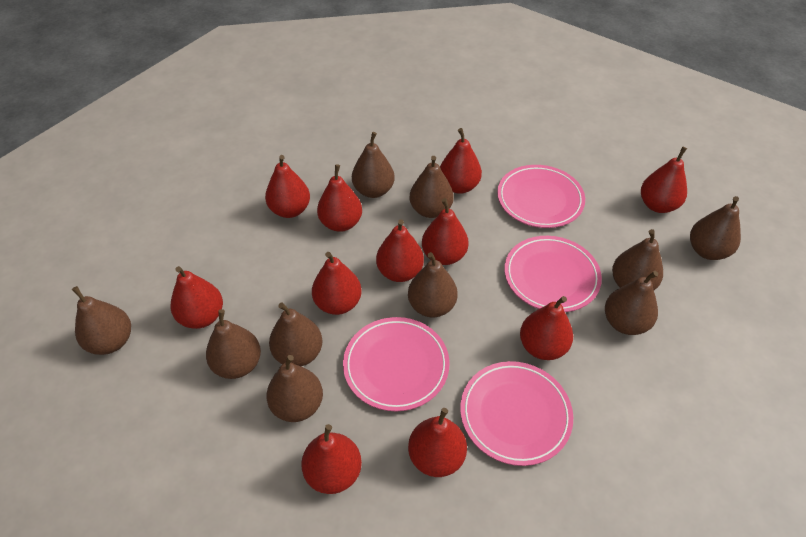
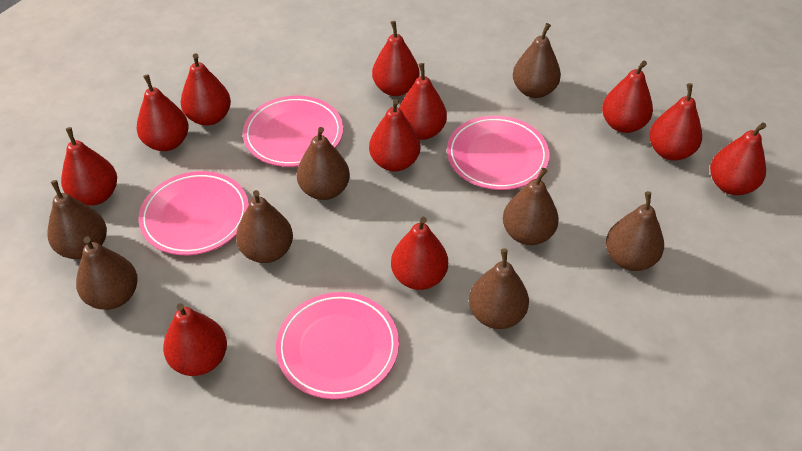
brown pear: 10 -> 8

